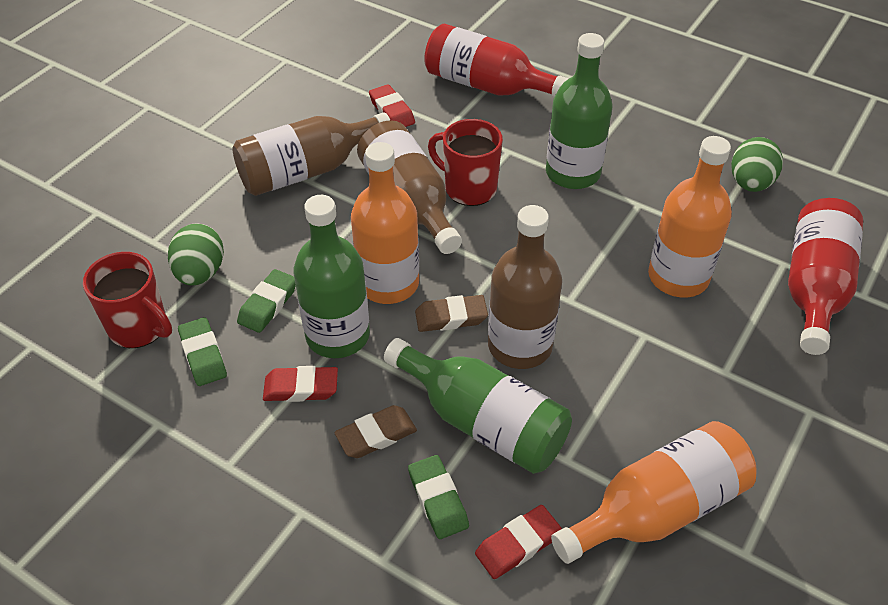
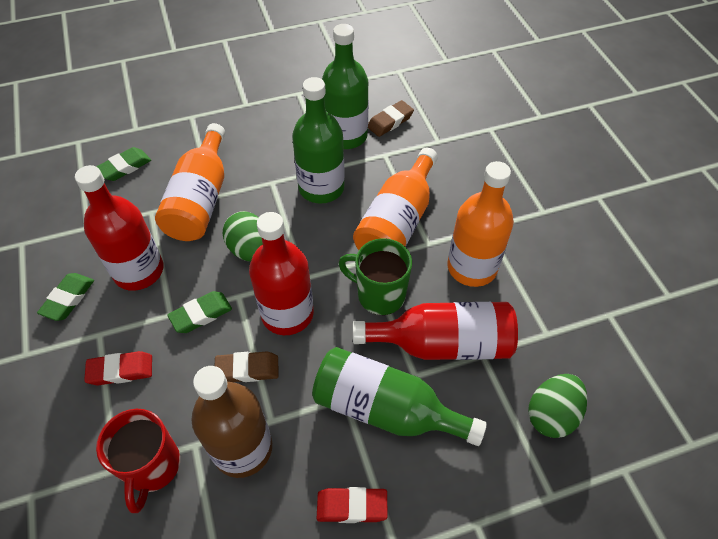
brown bottle: 3 -> 1
green mug: 0 -> 1
red bottle: 2 -> 3
red eraser: 3 -> 2
red mug: 2 -> 1

